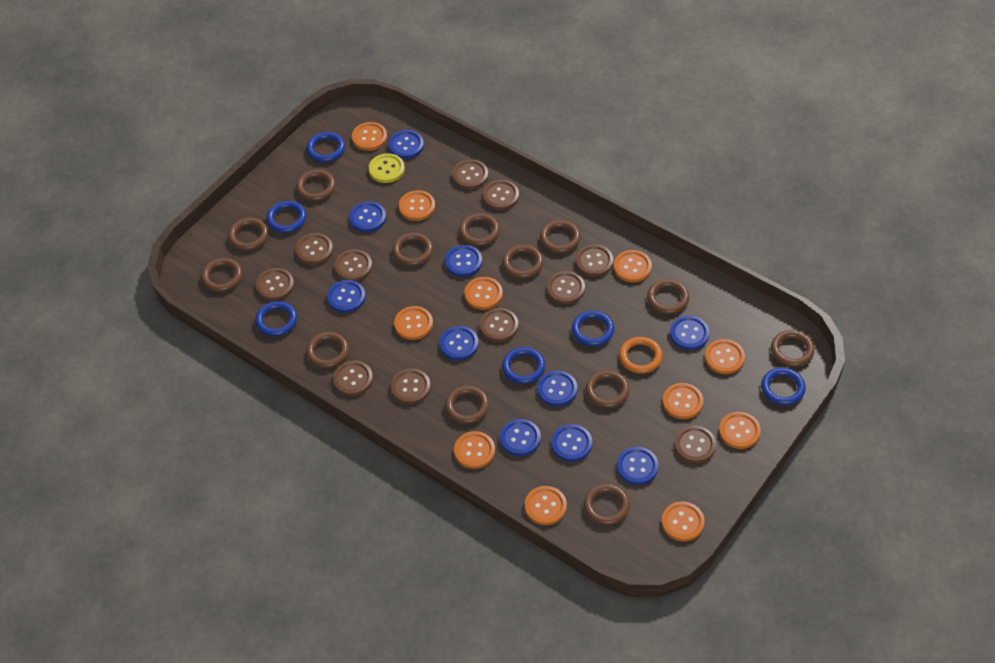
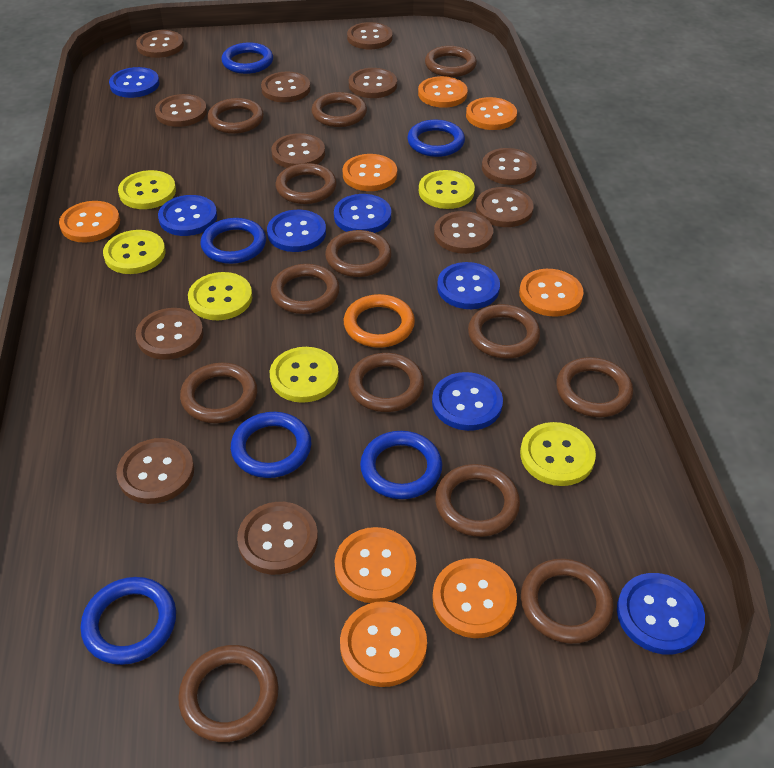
blue button: 10 -> 7
brown button: 11 -> 12
orange button: 11 -> 8
yellow button: 1 -> 6

